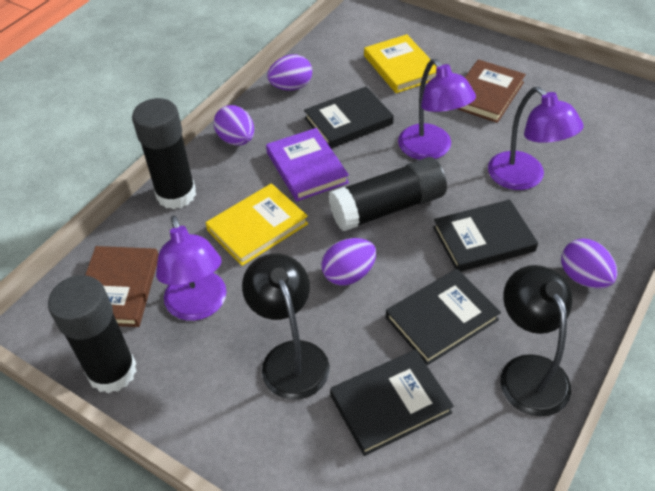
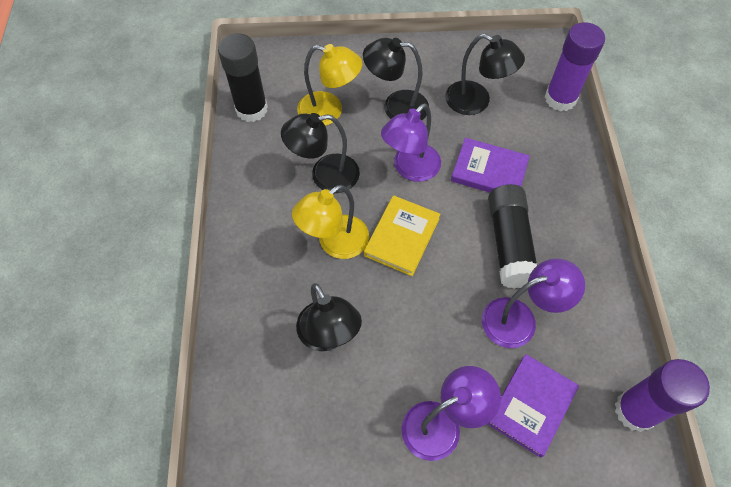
black book: 4 -> 0
black glue stick: 3 -> 2
black lamp: 2 -> 4
brown book: 2 -> 0
purple book: 1 -> 2
purple egg: 4 -> 0
purple glue stick: 0 -> 2
yellow book: 2 -> 1
yellow lamp: 0 -> 2

